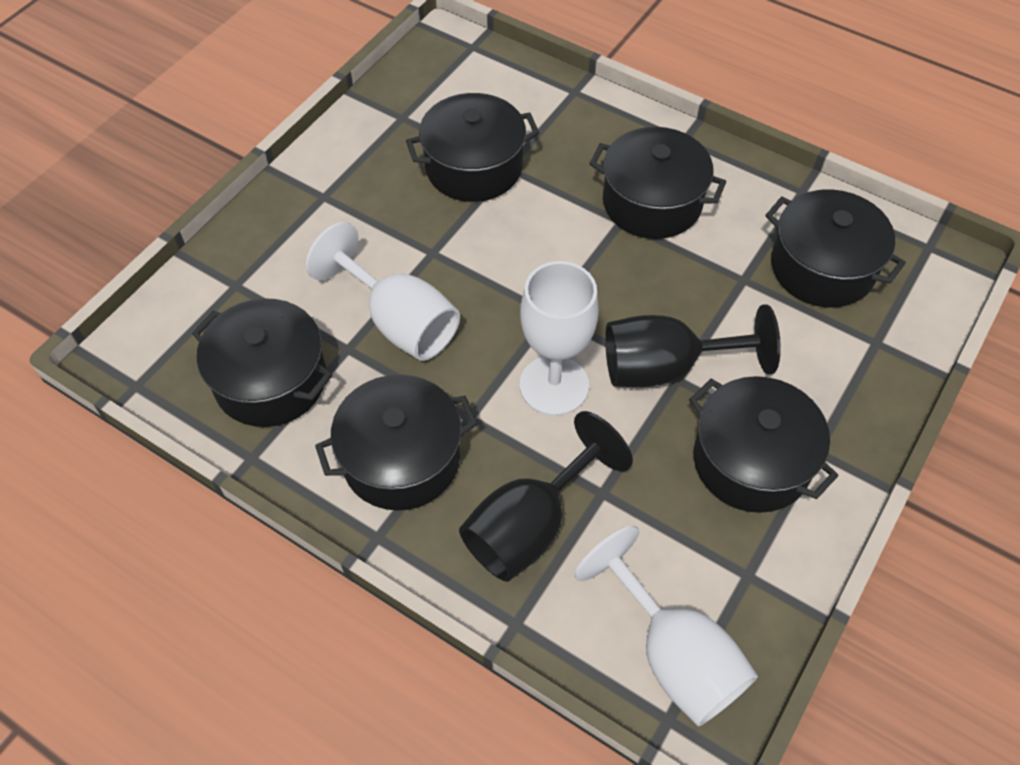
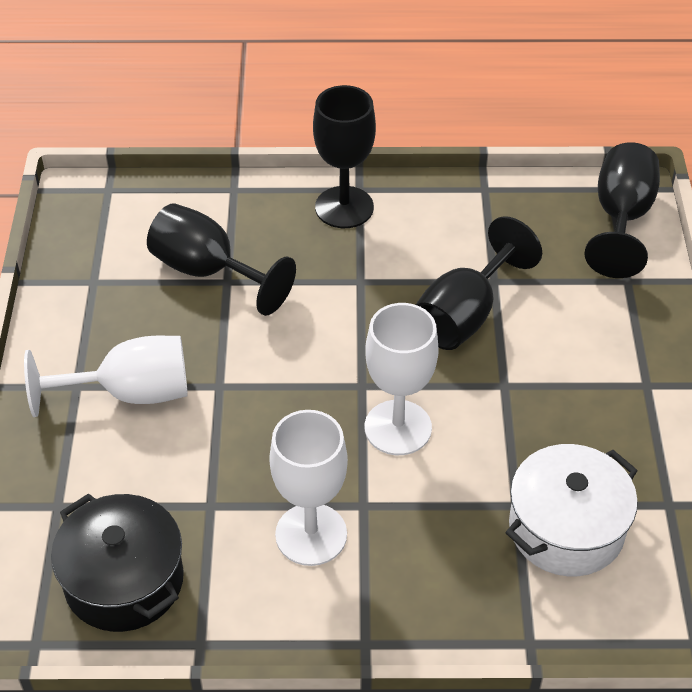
black goblet: 2 -> 4
black pot: 6 -> 1
white pot: 0 -> 1

